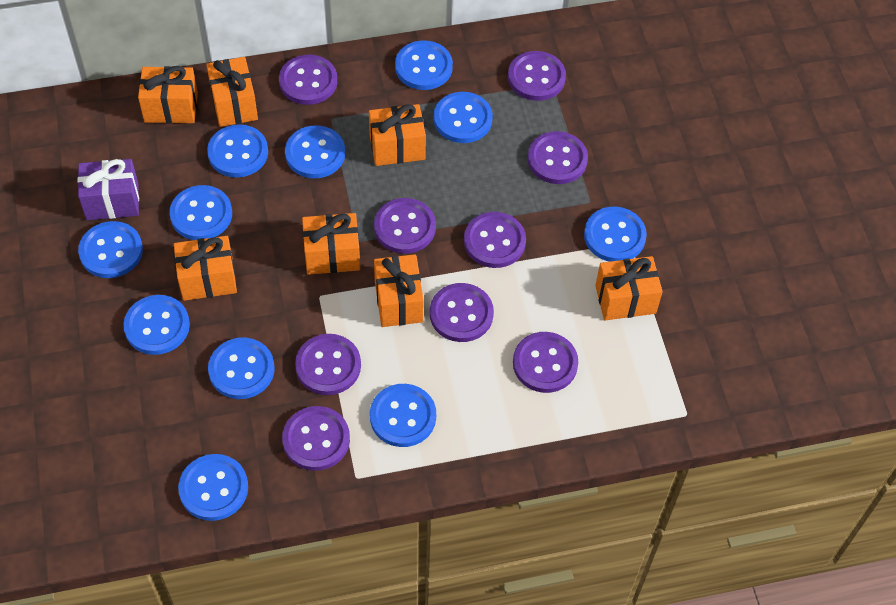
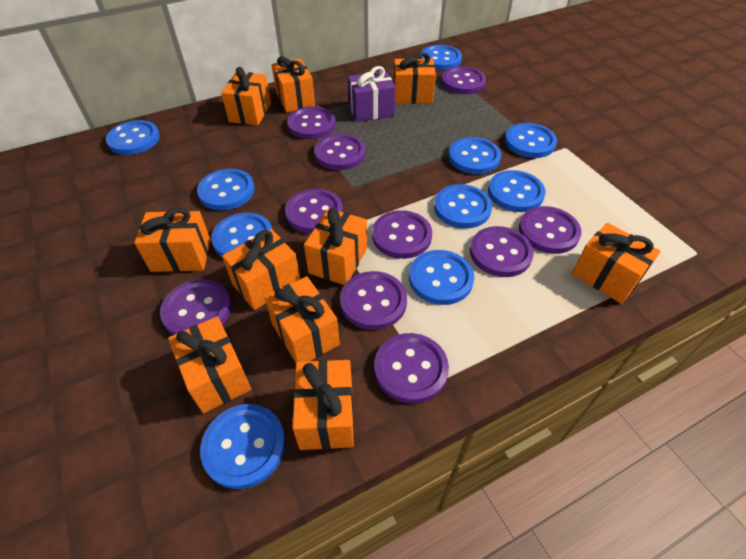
blue button: 11 -> 10
orange gift: 7 -> 10
purple button: 9 -> 10

